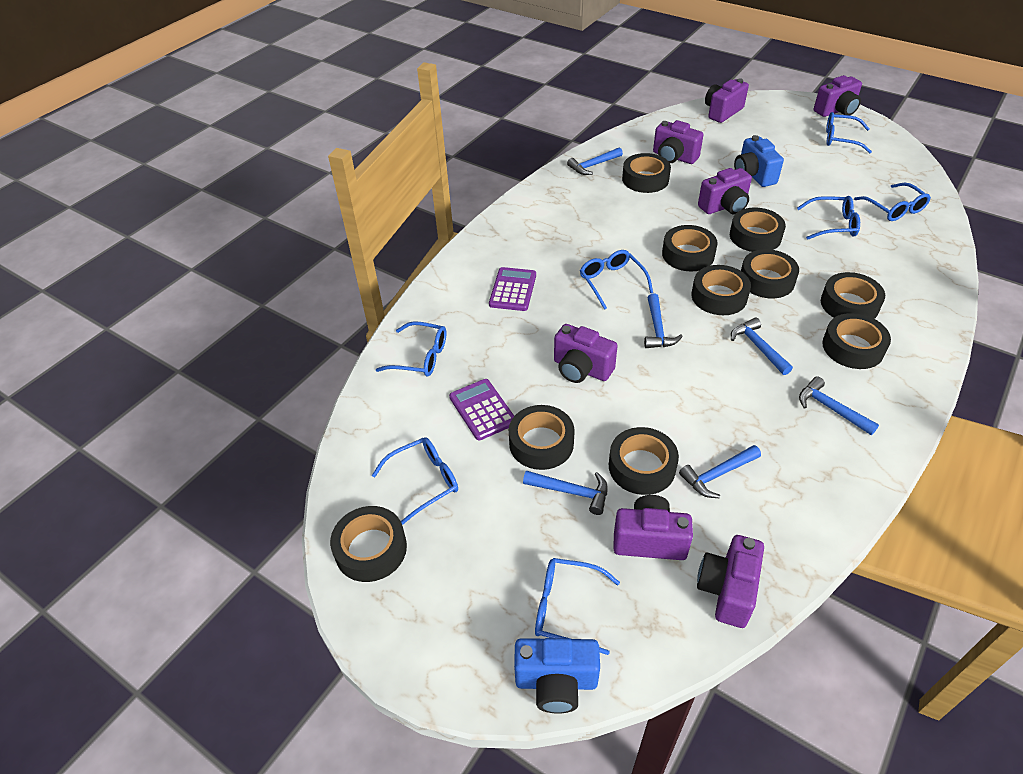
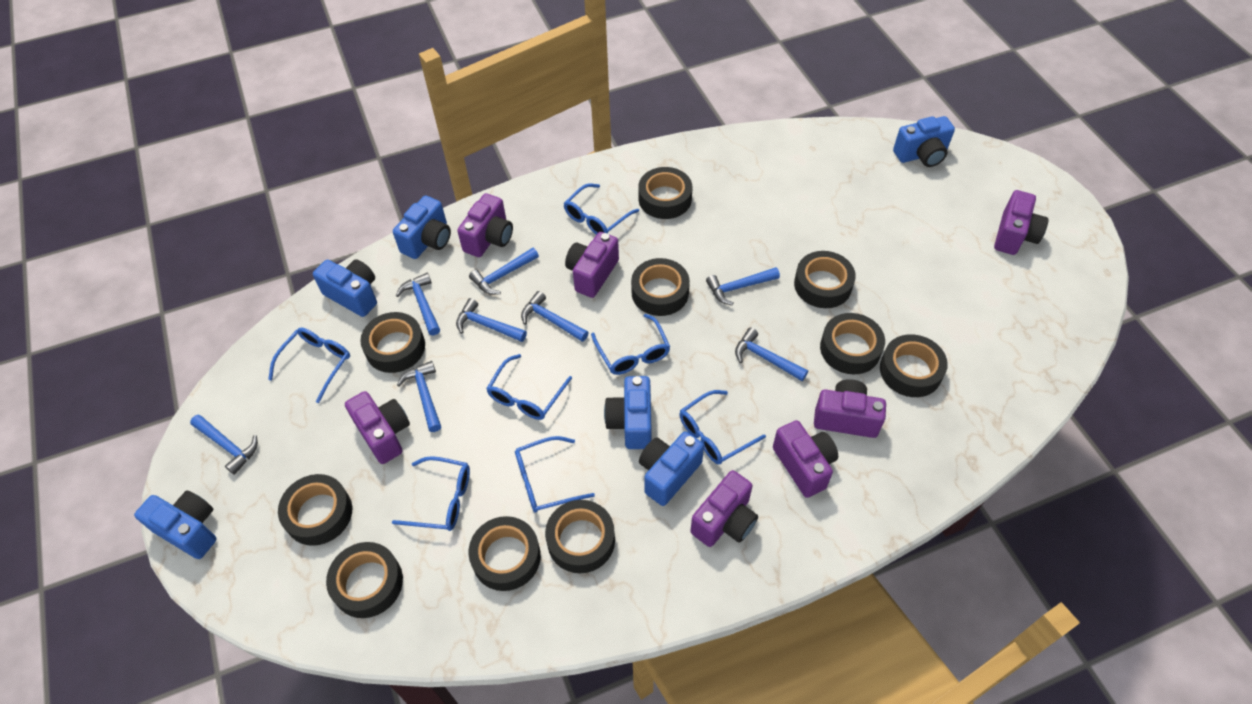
blue camera: 2 -> 6
blue hammer: 6 -> 8
purple calculator: 2 -> 0

